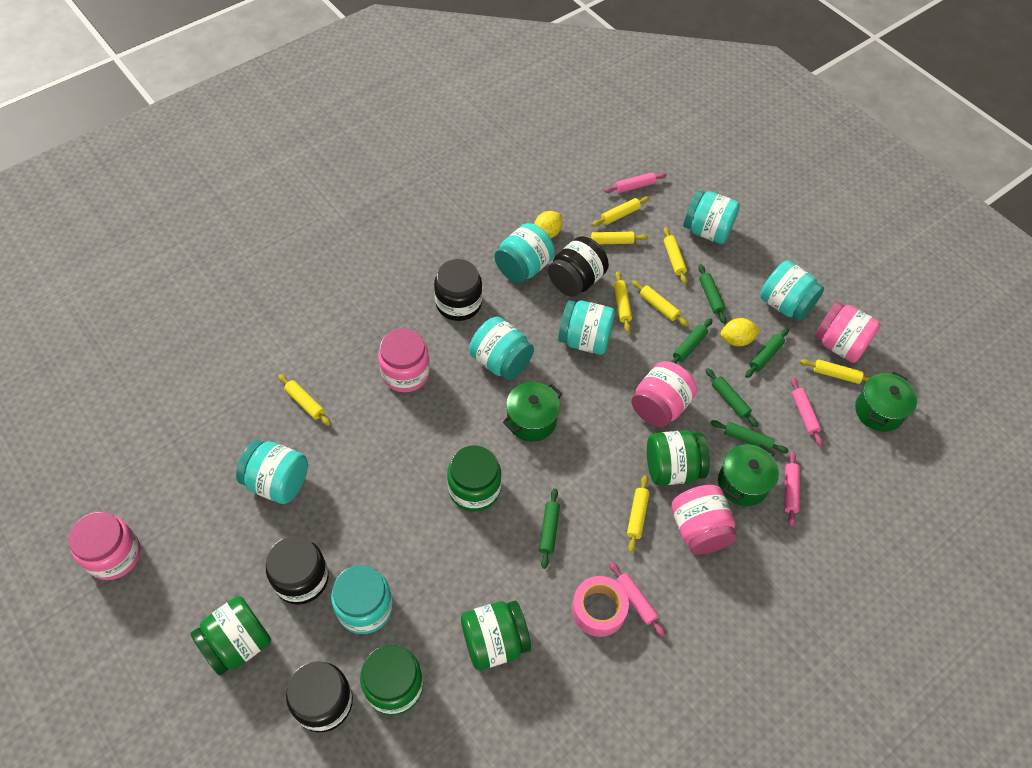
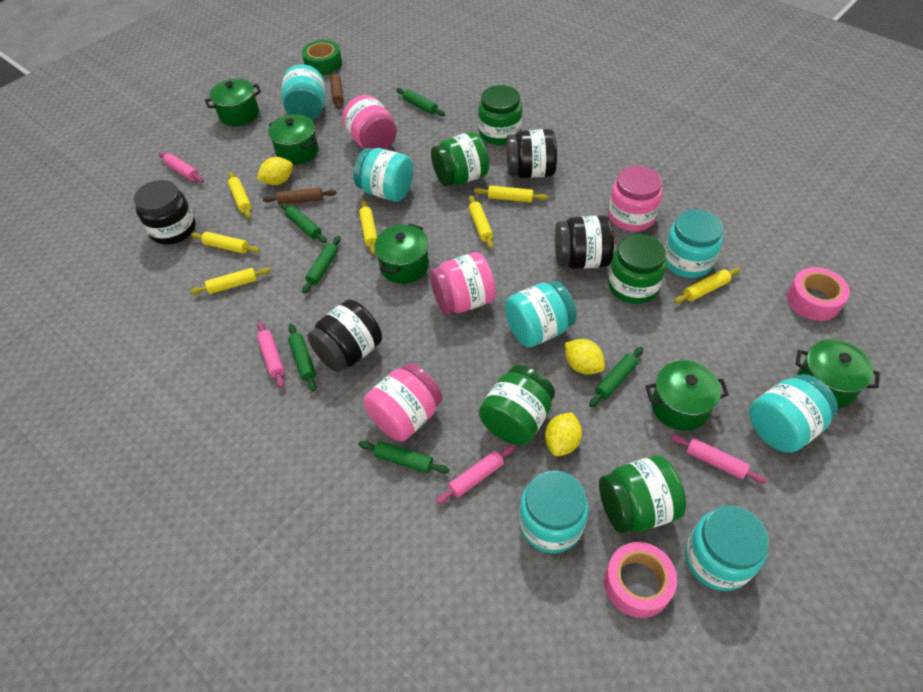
brown rolling pin: 0 -> 2
green pot: 3 -> 5
green tape: 0 -> 1
pink jar: 5 -> 4
pink tape: 1 -> 2
yellow lemon: 2 -> 3
yellow rolling pin: 8 -> 7

